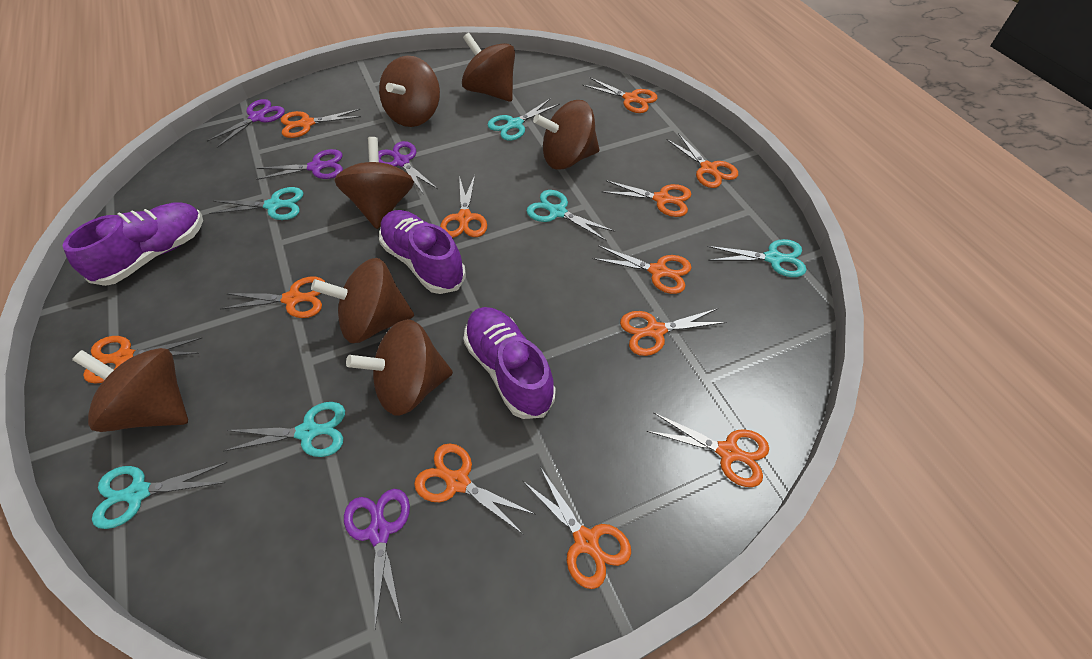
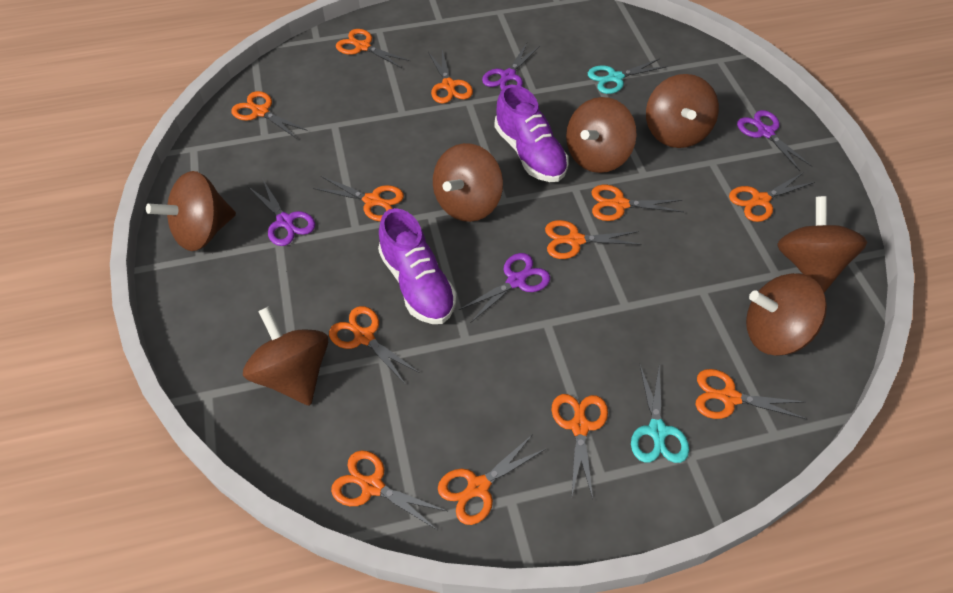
purple shoe: 3 -> 2
turquoise scissors: 6 -> 2

